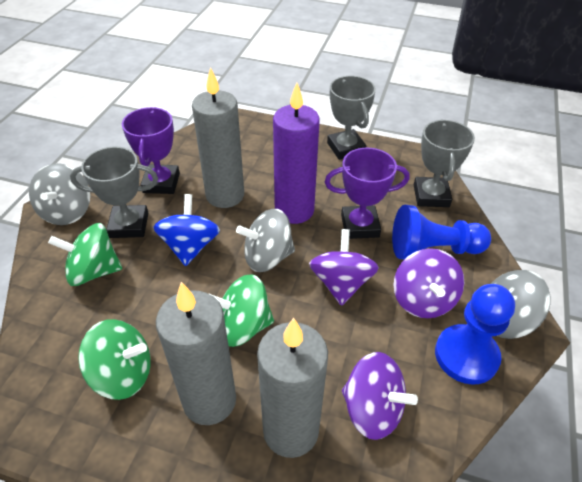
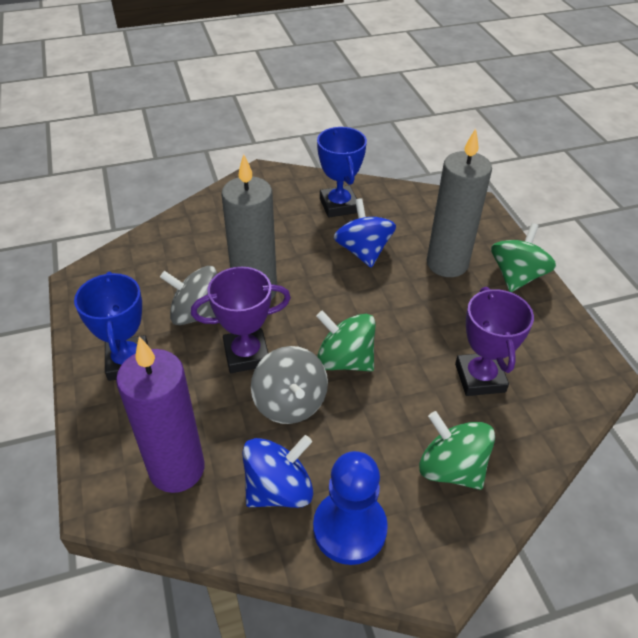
blue pawn: 2 -> 1
blue spinning top: 1 -> 2
blue trophy: 0 -> 2
grey candle: 3 -> 2
grey spinning top: 3 -> 2
grey trophy: 3 -> 0
purple spinning top: 3 -> 0

